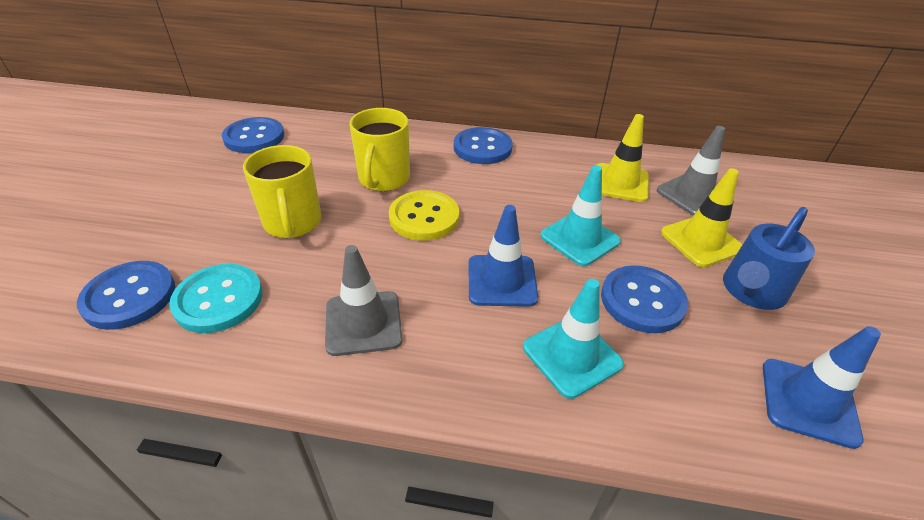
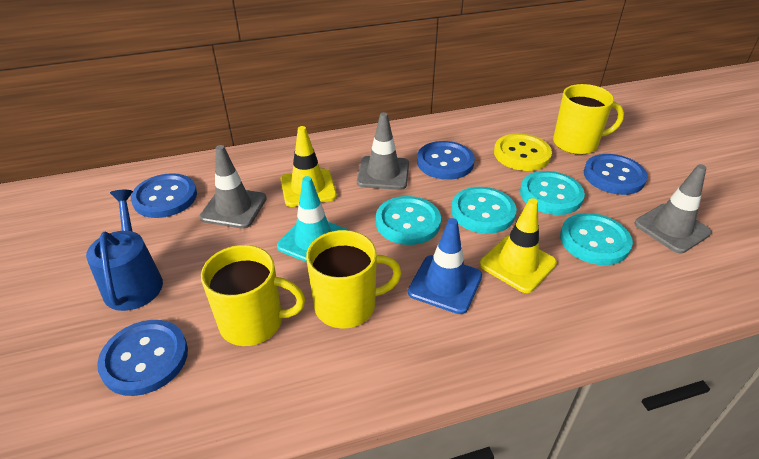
blue traffic cone: 2 -> 1
grey traffic cone: 2 -> 3
turquoise button: 1 -> 4
turquoise traffic cone: 2 -> 1
yellow mug: 2 -> 3

